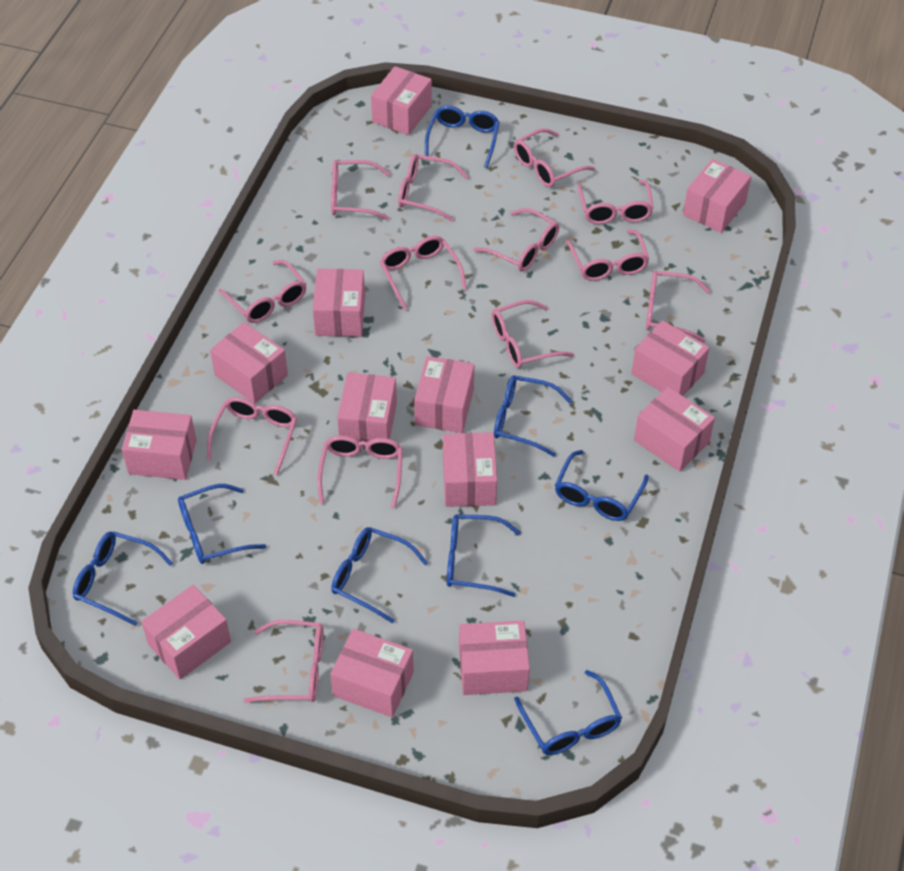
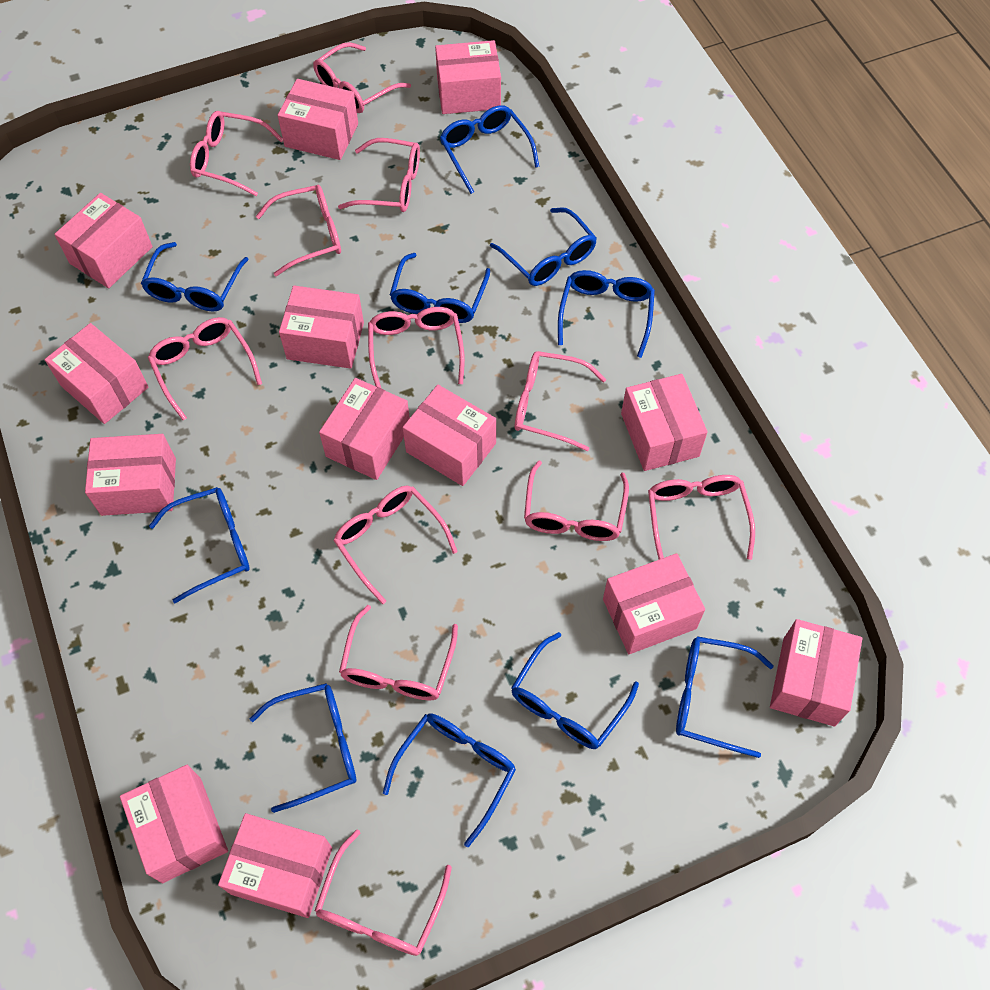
blue glasses: 8 -> 10
pink glasses: 13 -> 12

